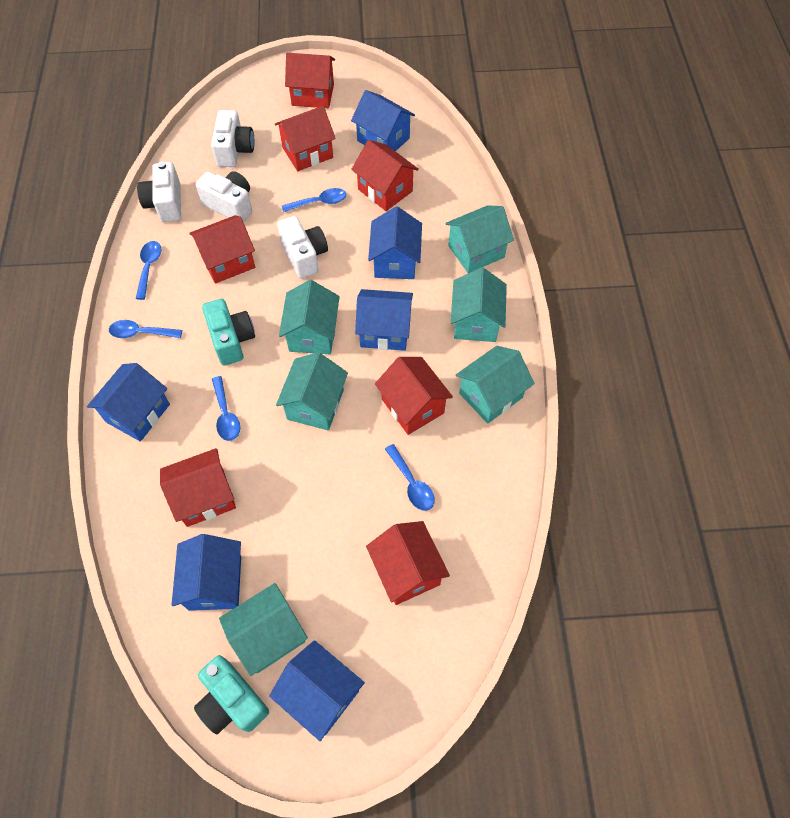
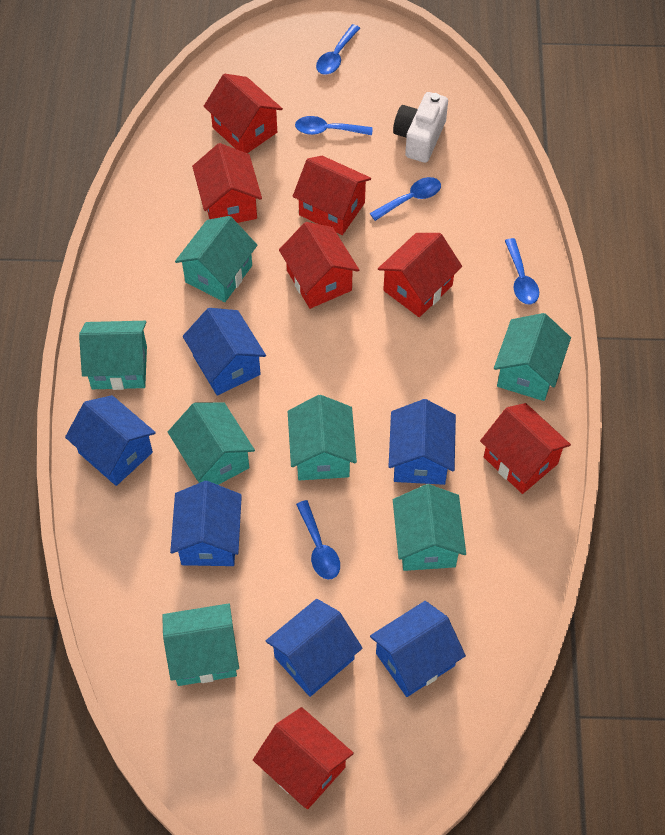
turquoise camera: 2 -> 0
turquoise house: 6 -> 7
white camera: 4 -> 1

